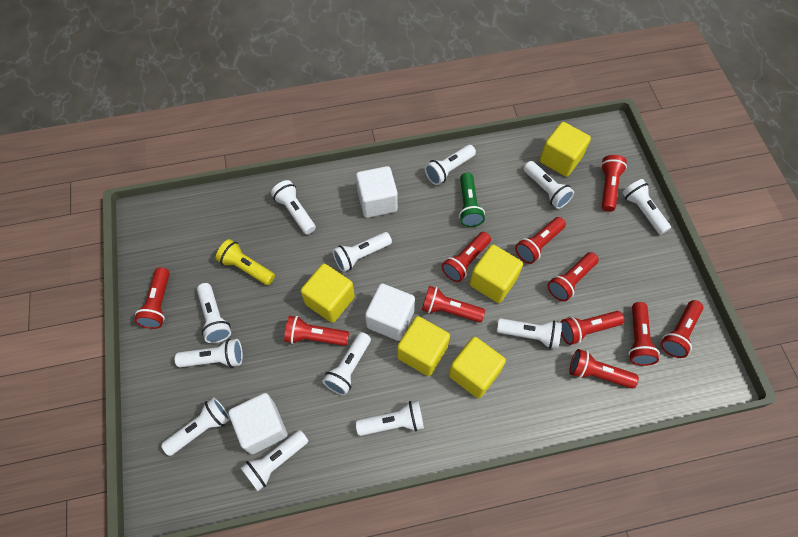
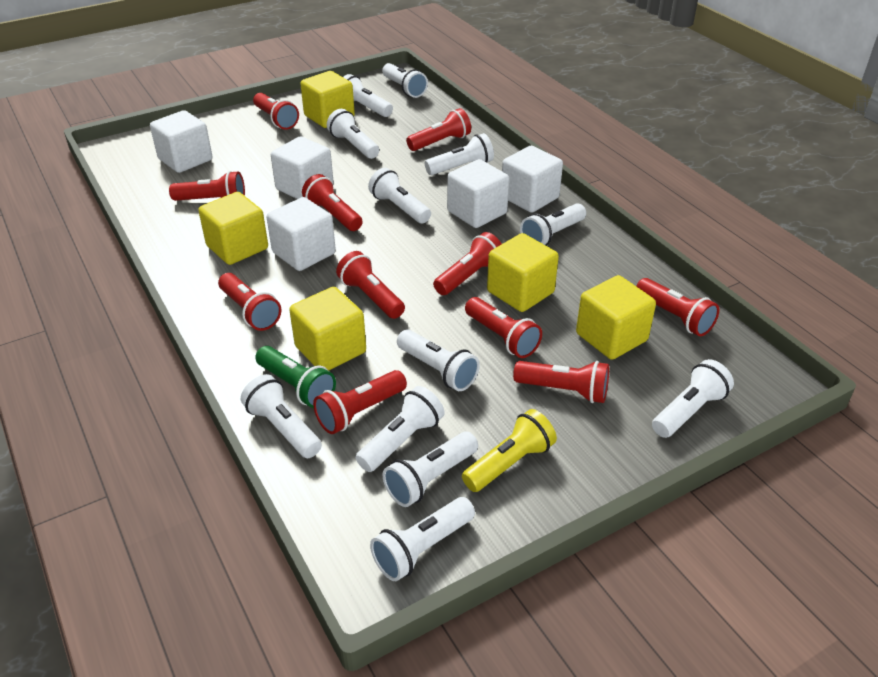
white cube: 3 -> 5

